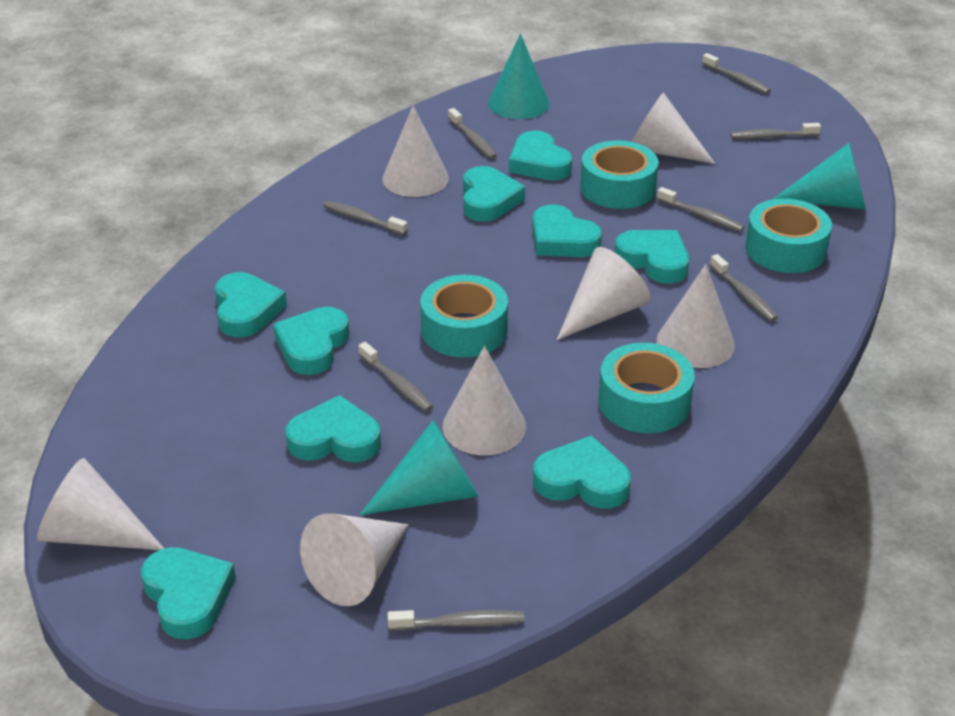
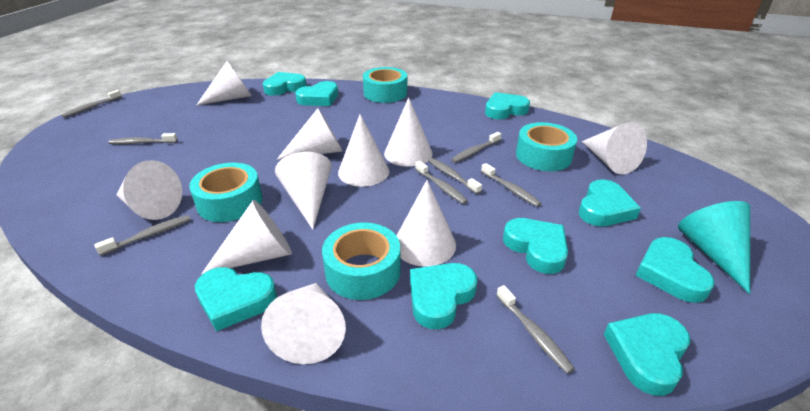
turquoise cone: 3 -> 1
white cone: 7 -> 10

